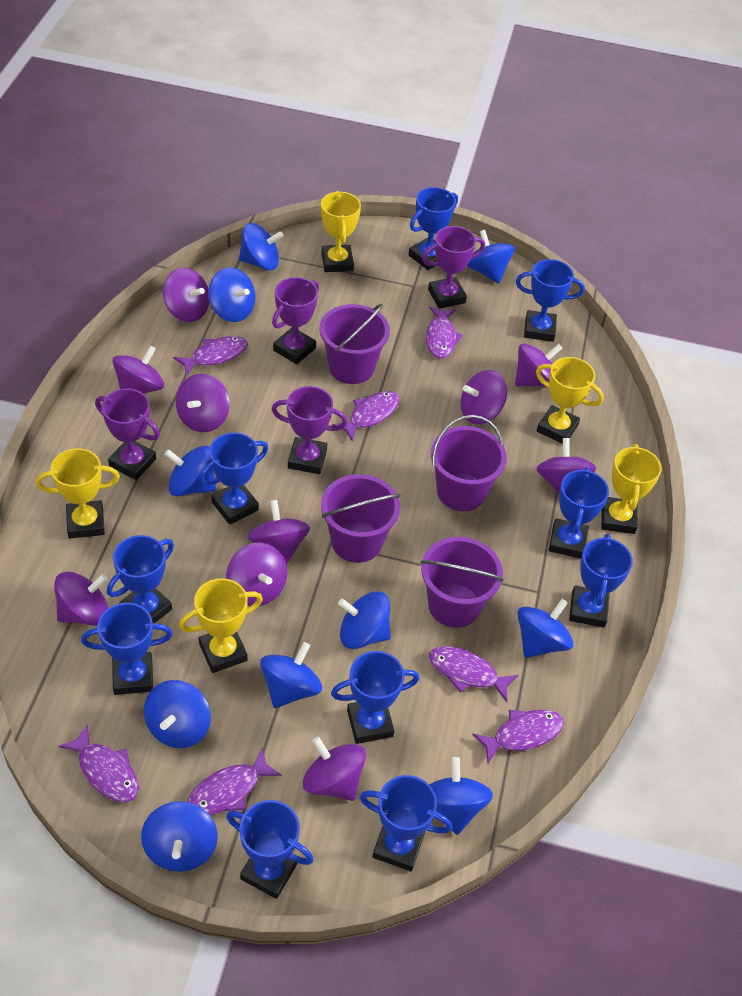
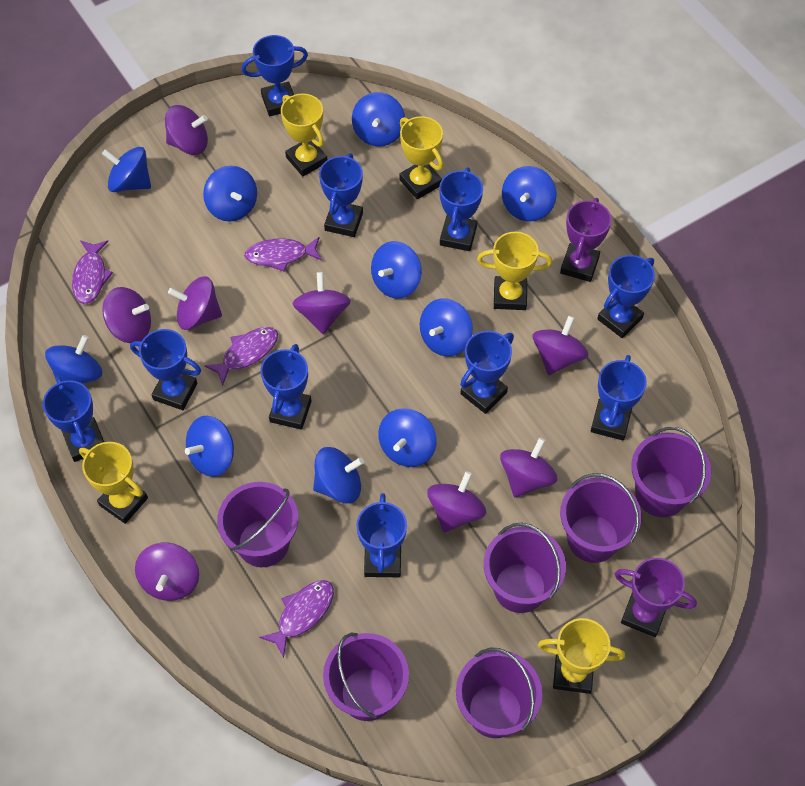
purple bucket: 4 -> 6
purple fish: 7 -> 4
purple spinning top: 10 -> 8
purple trophy: 4 -> 2

